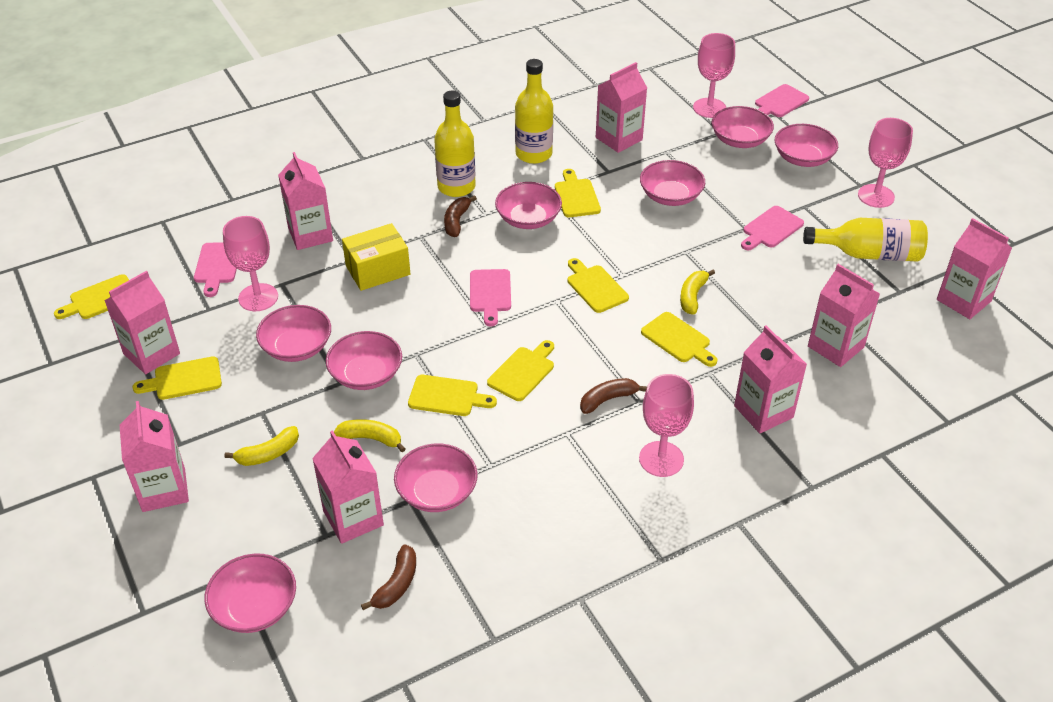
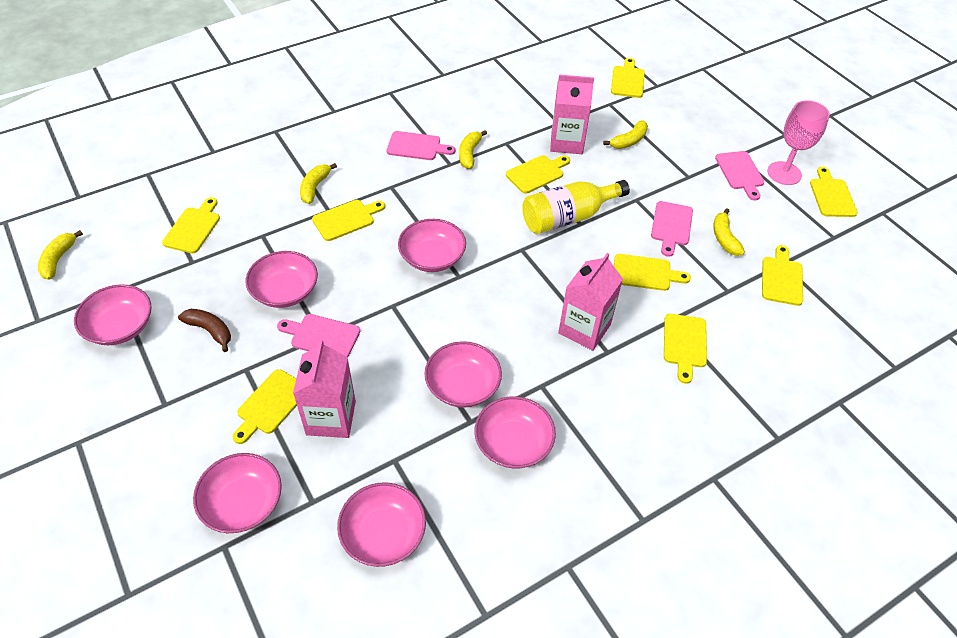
brown banana: 3 -> 1
pink bowl: 8 -> 7
pink carton: 8 -> 3
pink goblet: 4 -> 1
yellow banana: 3 -> 5
yellow bottle: 3 -> 1
yellow box: 1 -> 0
yellow cutting board: 7 -> 9

